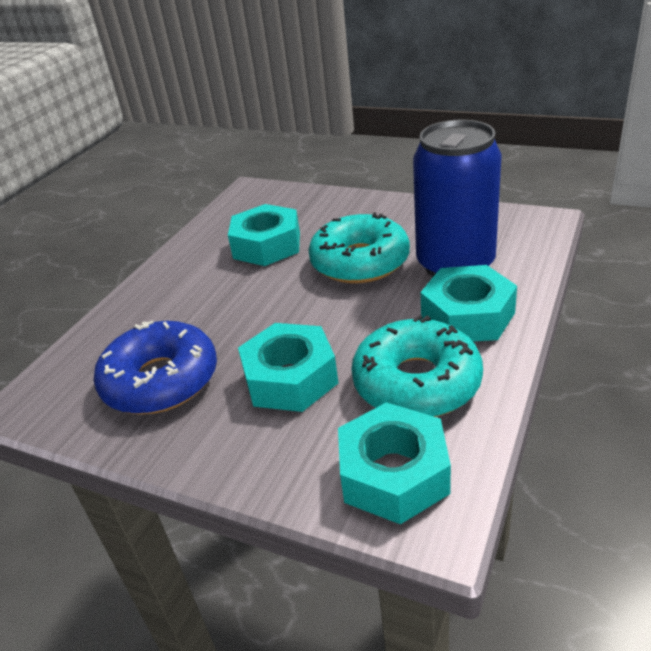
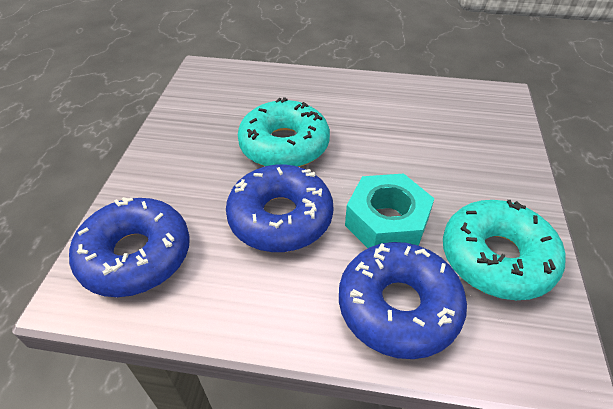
blue can: 1 -> 0
blue donut: 1 -> 3
turquoise nut: 4 -> 1

